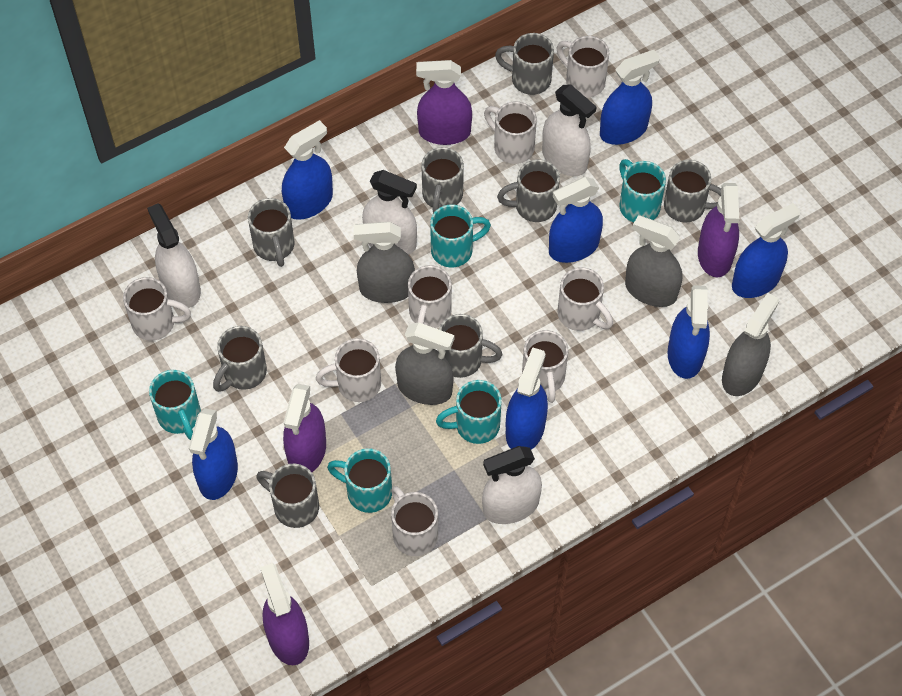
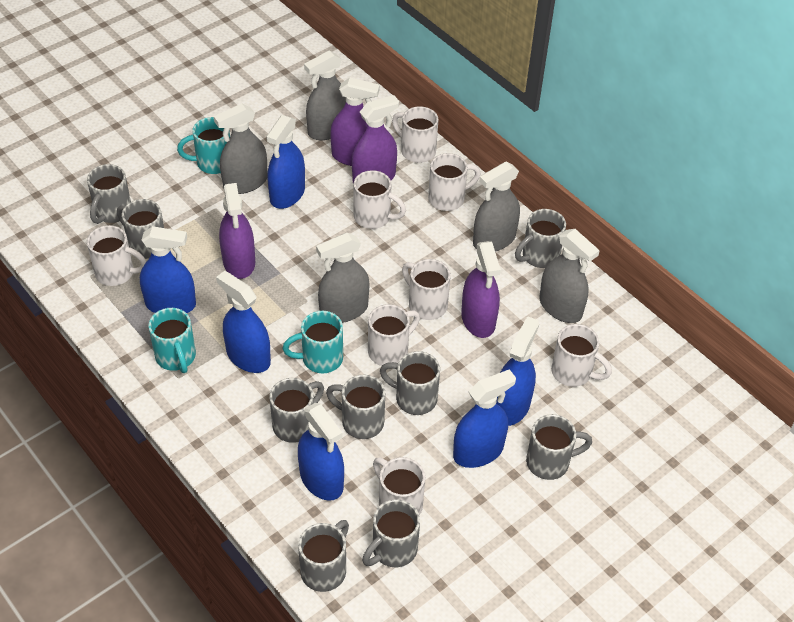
blue spray bottle: 7 -> 6
grey mug: 8 -> 9
grey spray bottle: 4 -> 5
turquoise mug: 5 -> 3
white spray bottle: 4 -> 0

